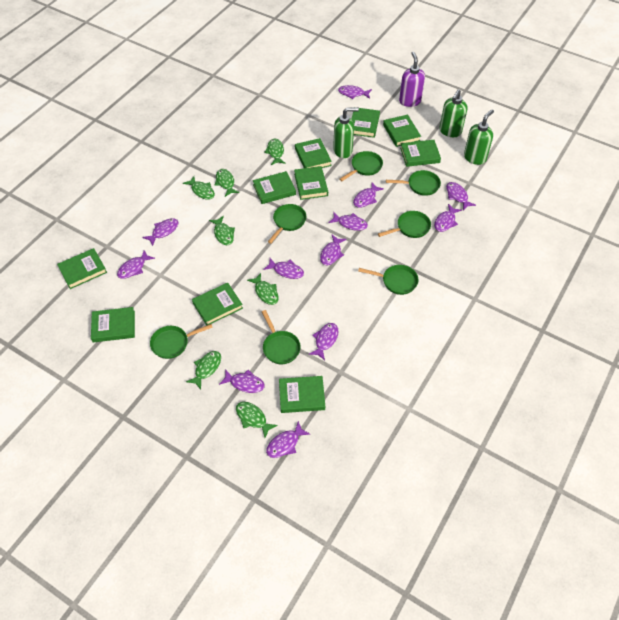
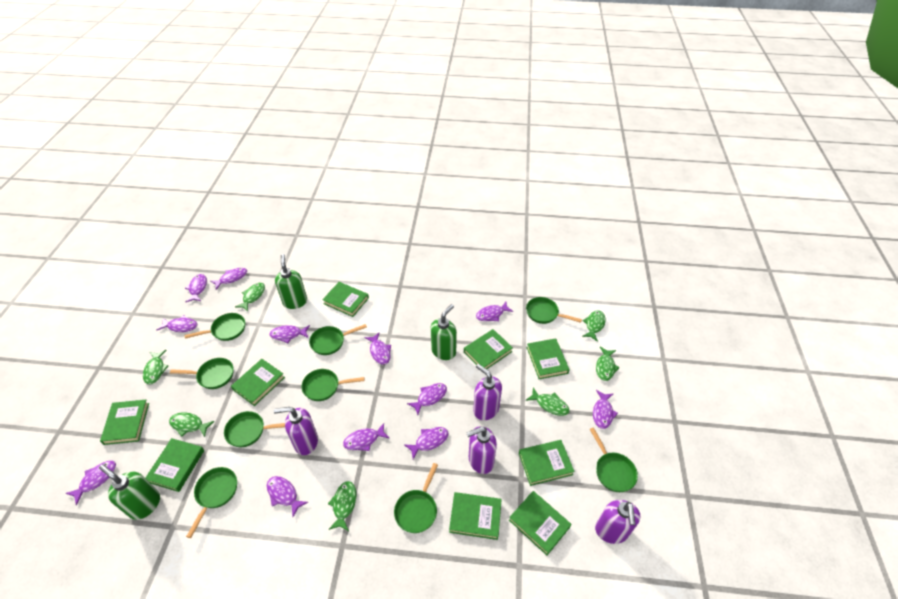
green book: 10 -> 9
green pan: 7 -> 9
purple soap dispenser: 1 -> 4

